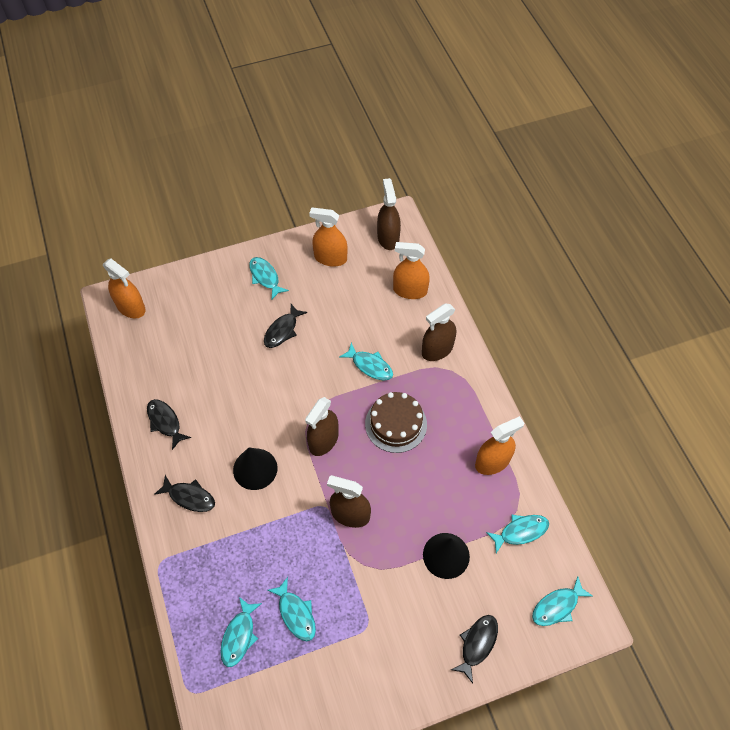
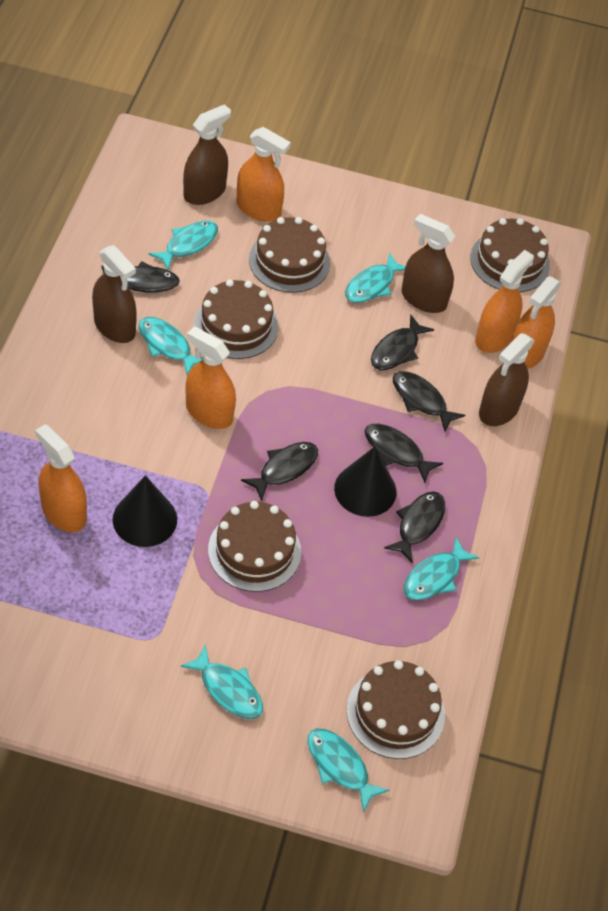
black fish: 4 -> 6
brown cake: 1 -> 5
orange spray bottle: 4 -> 5

